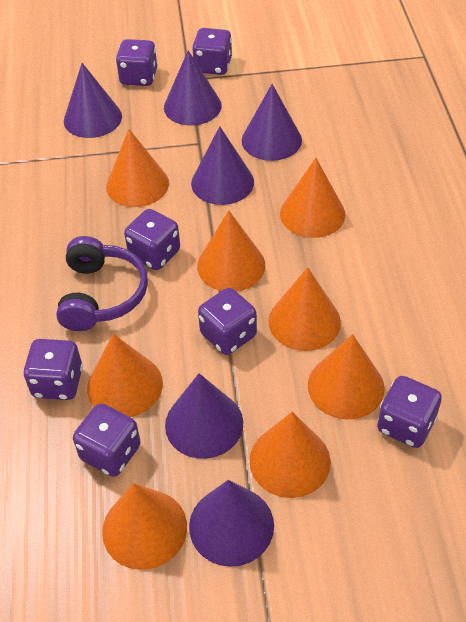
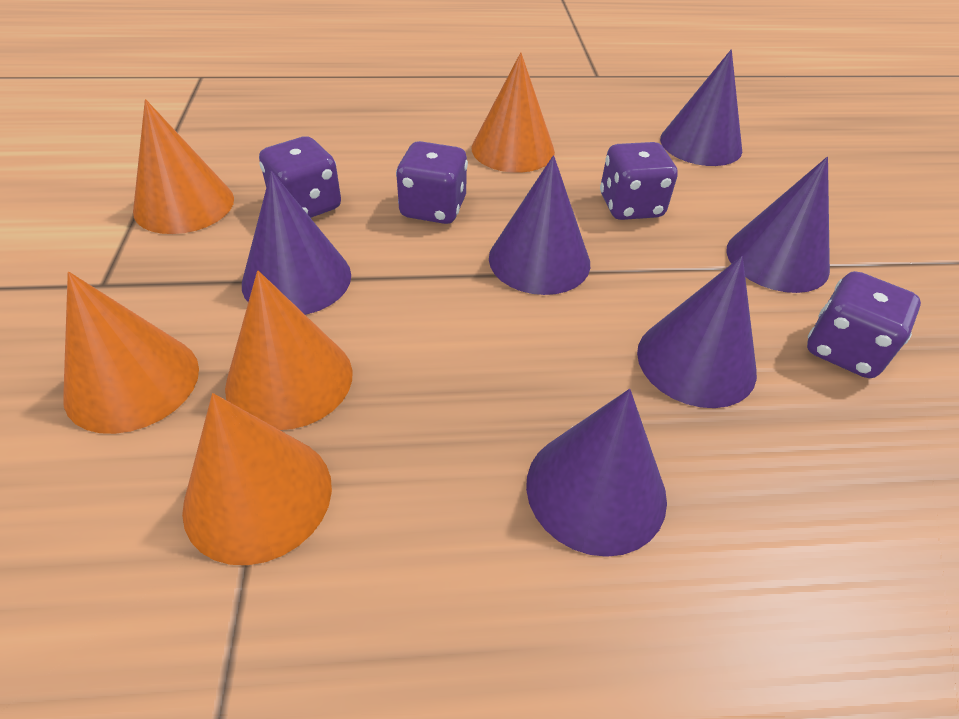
orange cone: 8 -> 5
purple dice: 7 -> 4
purple headphones: 1 -> 0

